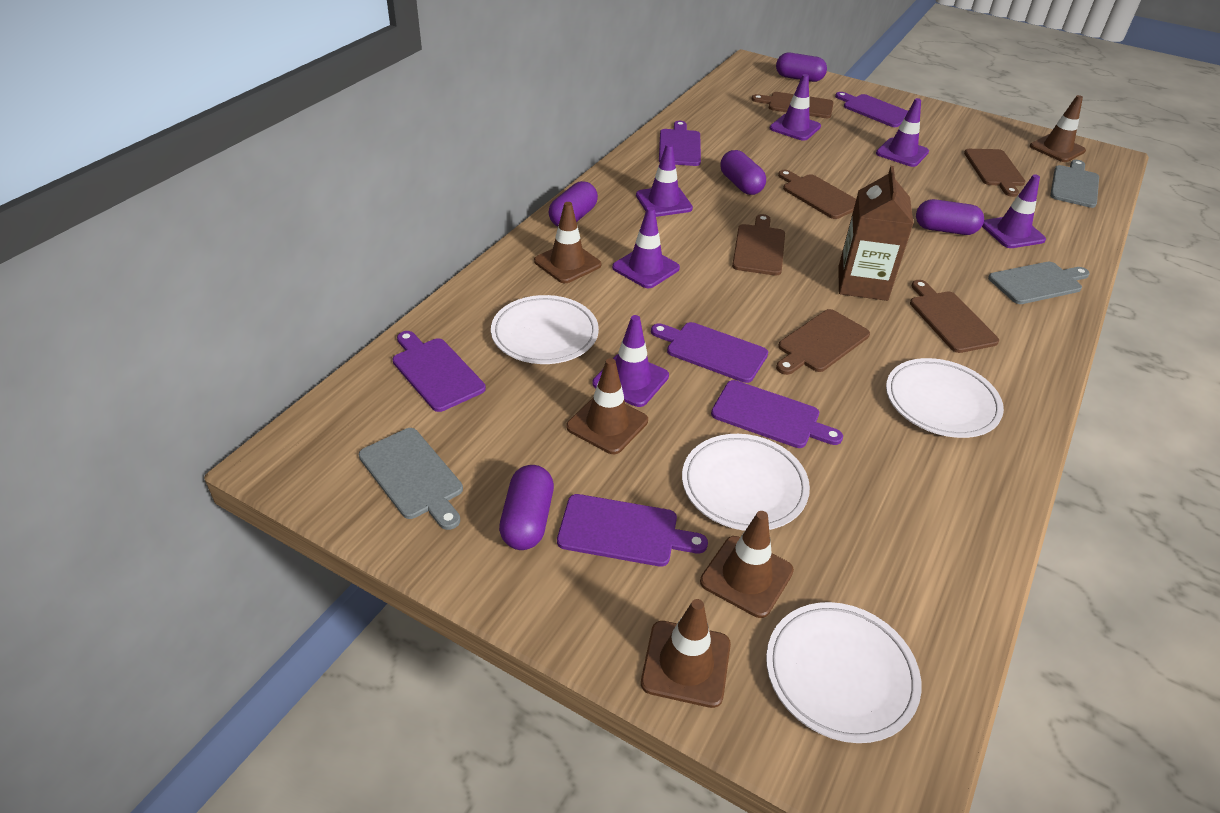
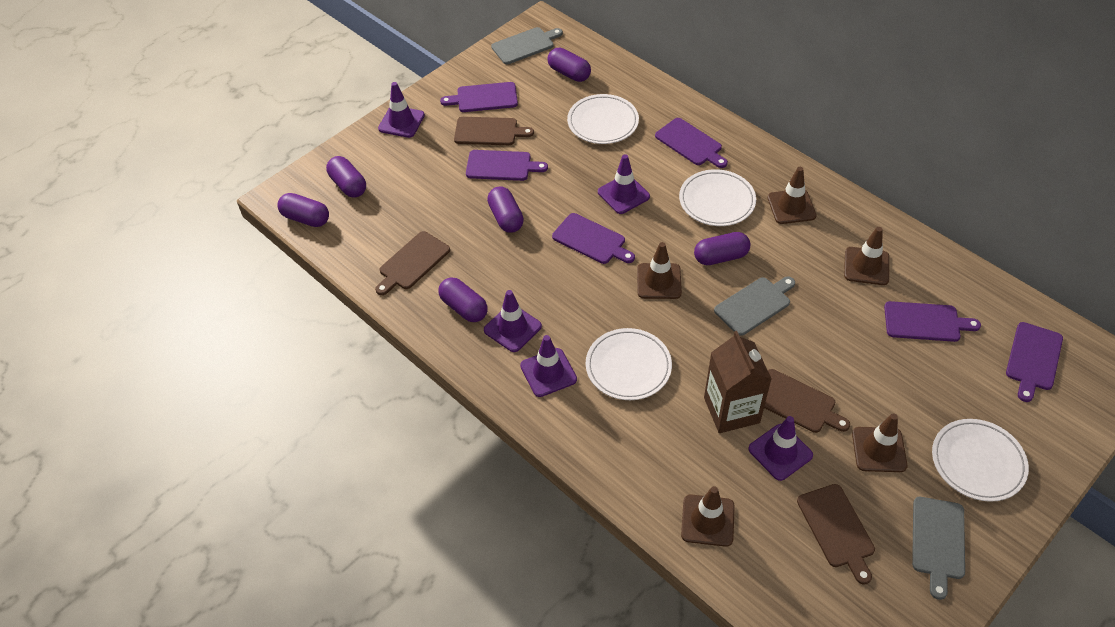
brown cutting board: 6 -> 4
purple capsule: 5 -> 6
purple traffic cone: 6 -> 5

